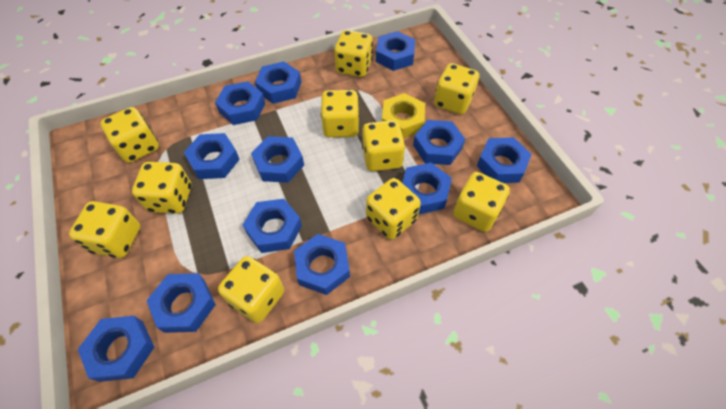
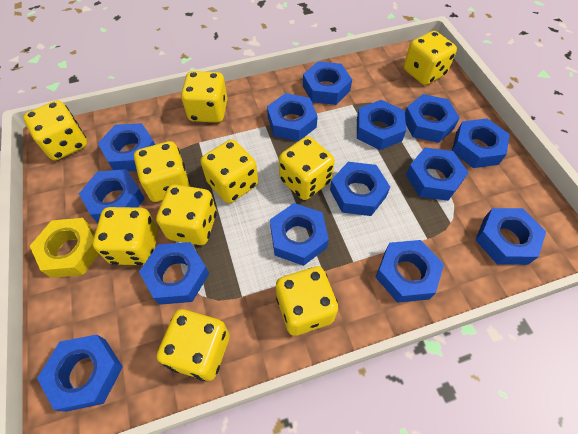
blue nut: 12 -> 14

